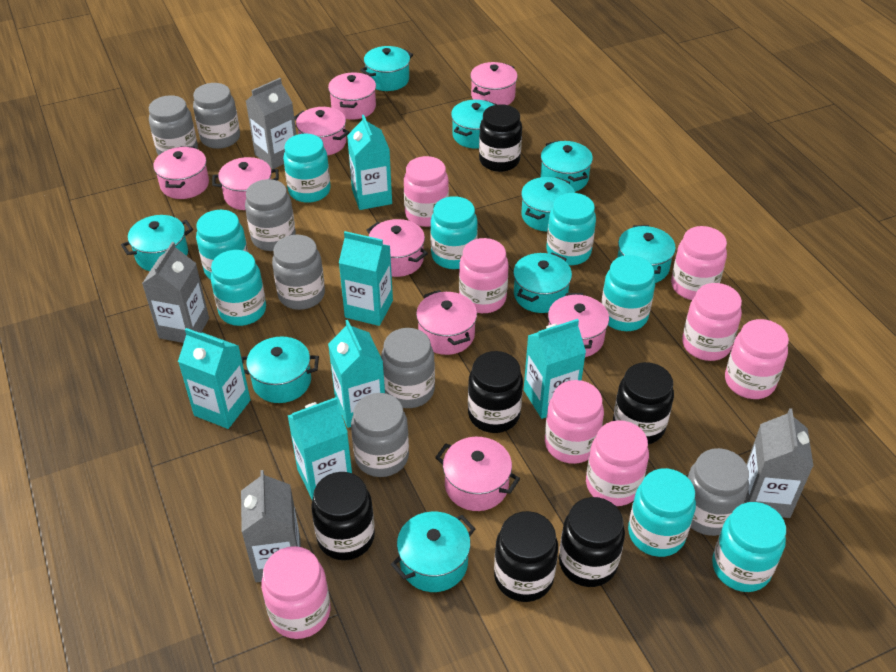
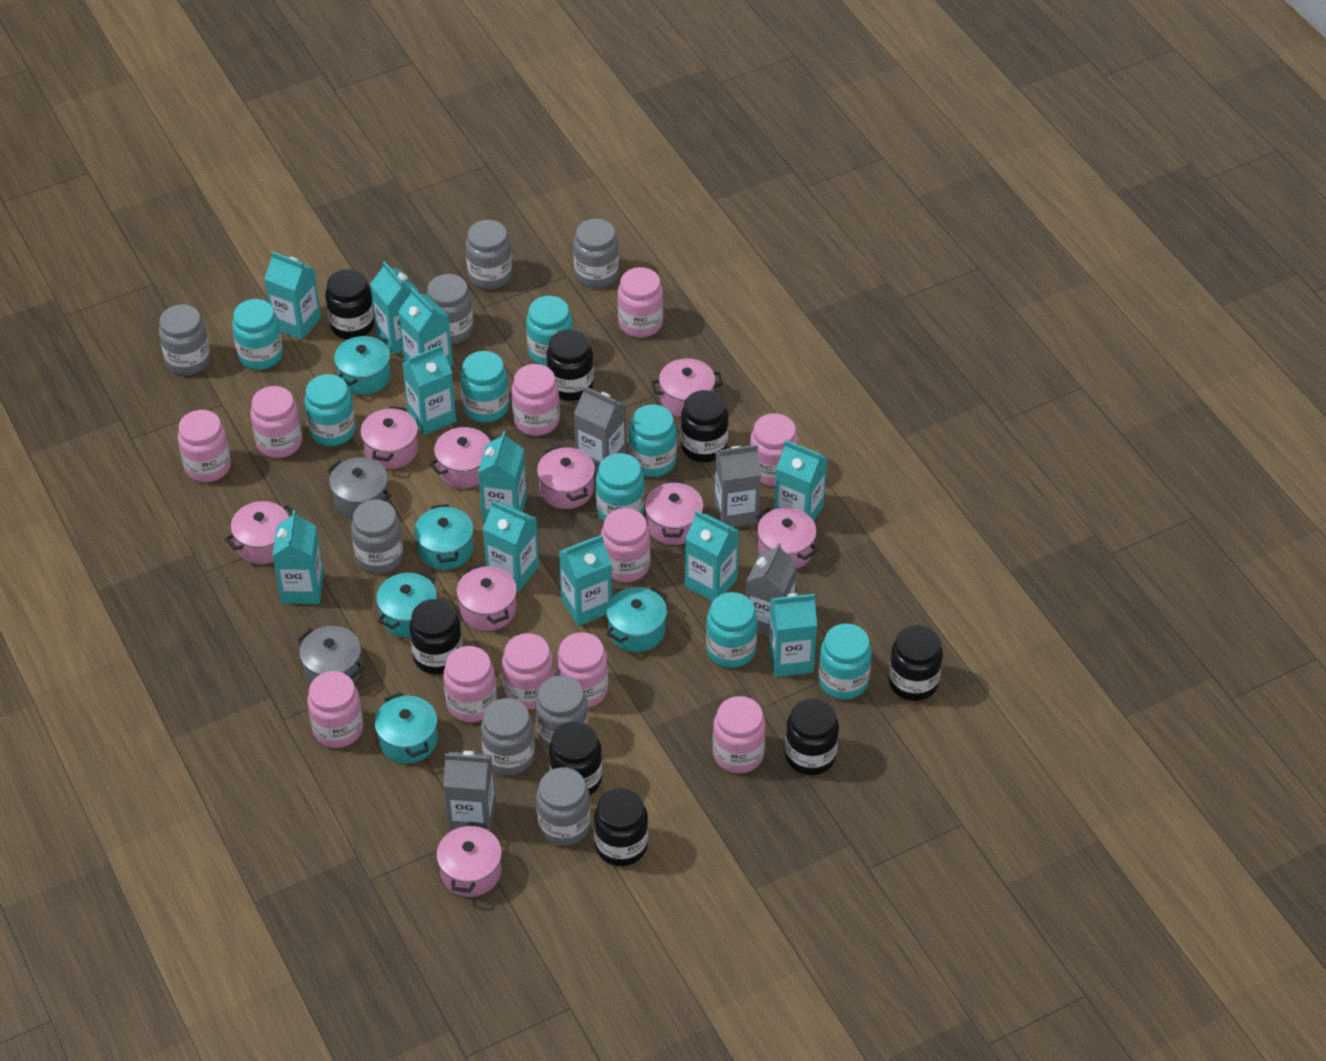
black jar: 6 -> 8
grey jar: 7 -> 8
grey pot: 0 -> 2
pink jar: 8 -> 11
turquoise carton: 6 -> 11
turquoise pot: 9 -> 5

